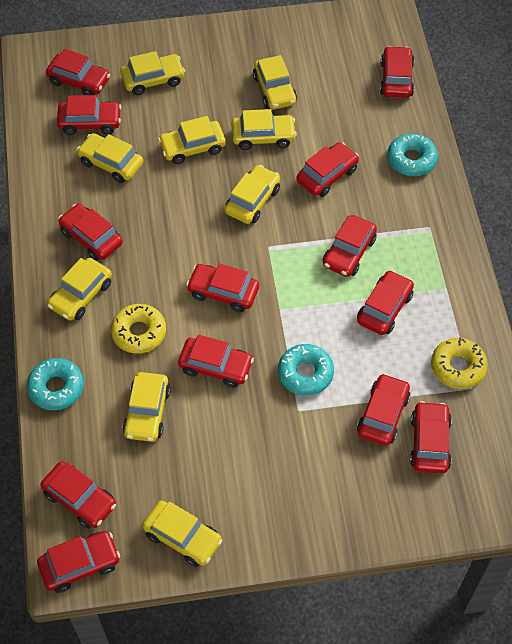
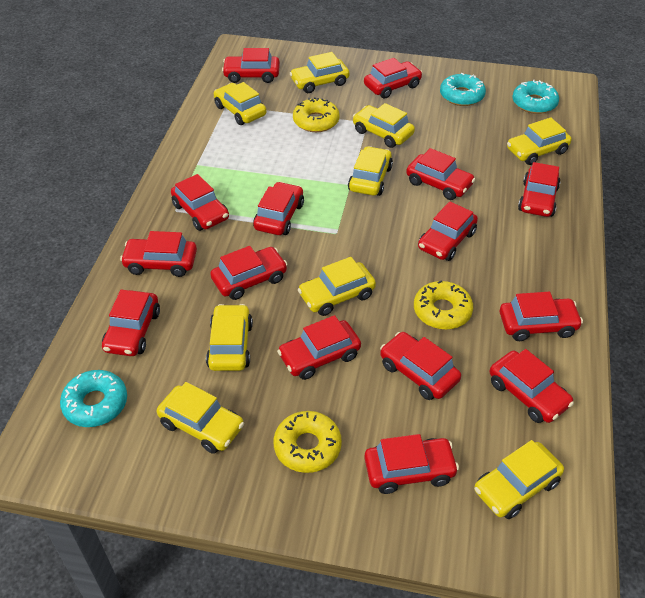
red car: 13 -> 15
yellow donut: 2 -> 3

